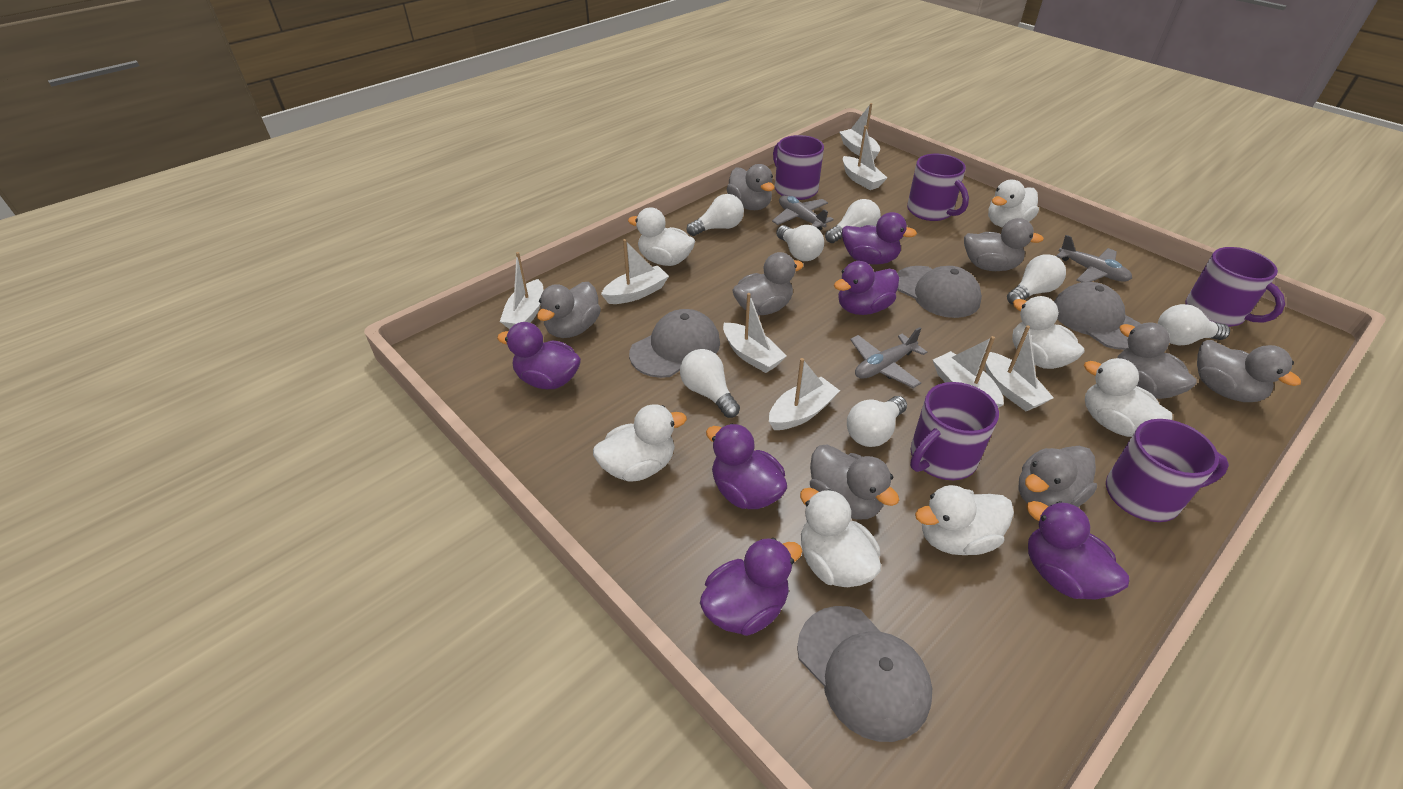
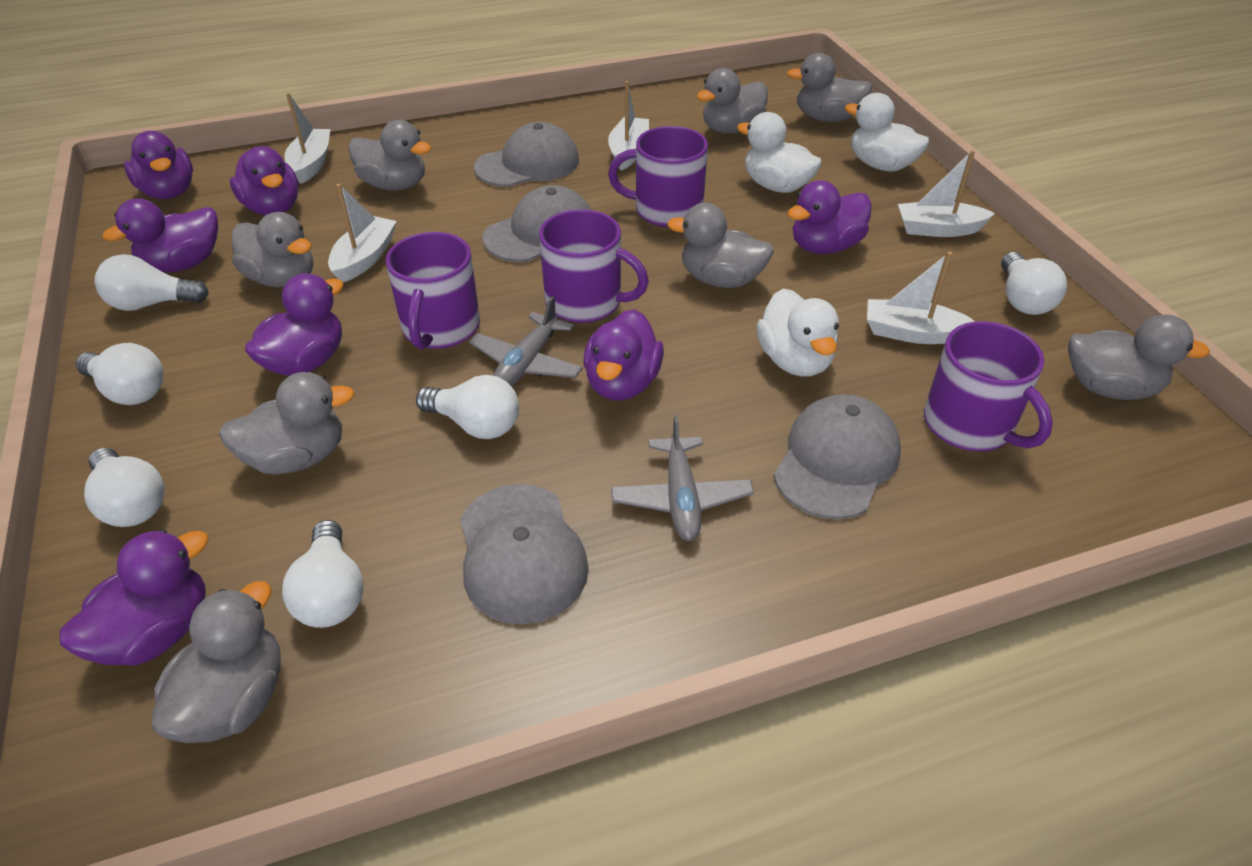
grey plane: 3 -> 2
purple duck: 6 -> 7
purple mug: 5 -> 4
white boat: 8 -> 5
white duck: 7 -> 3
white light bulb: 7 -> 6

